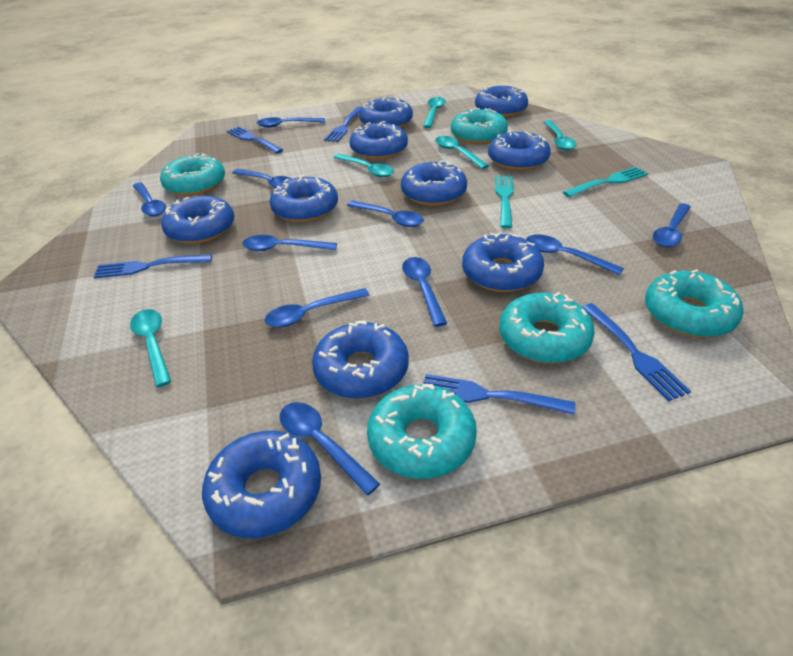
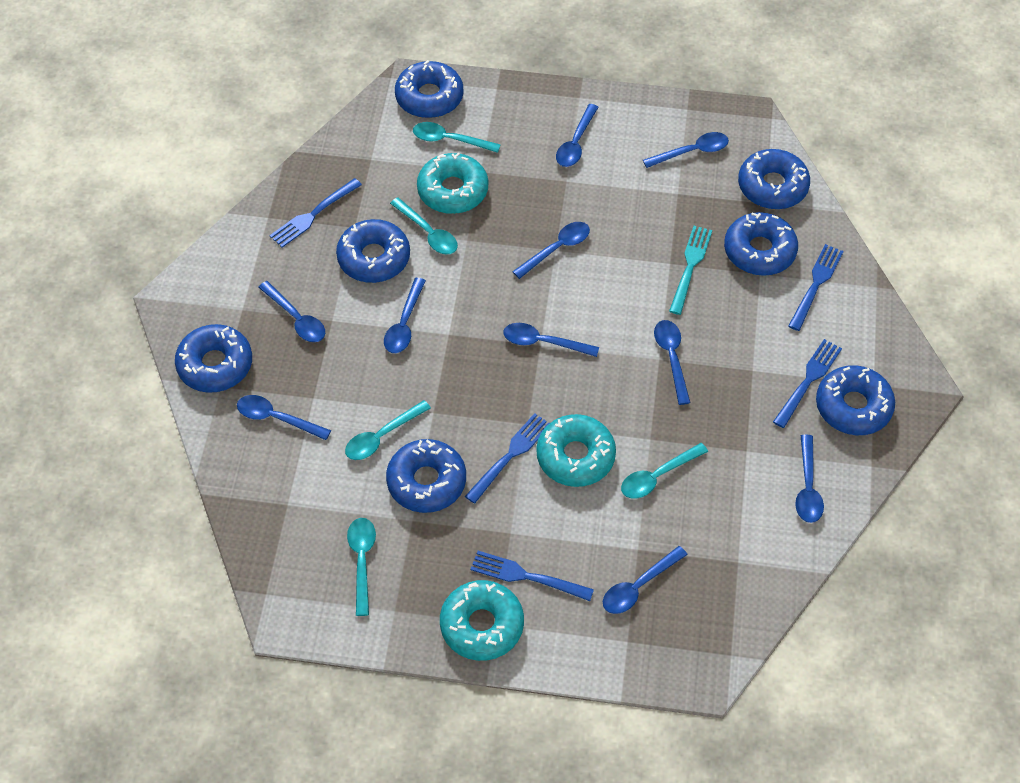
blue donut: 10 -> 7
turquoise donut: 5 -> 3
turquoise fork: 2 -> 1

